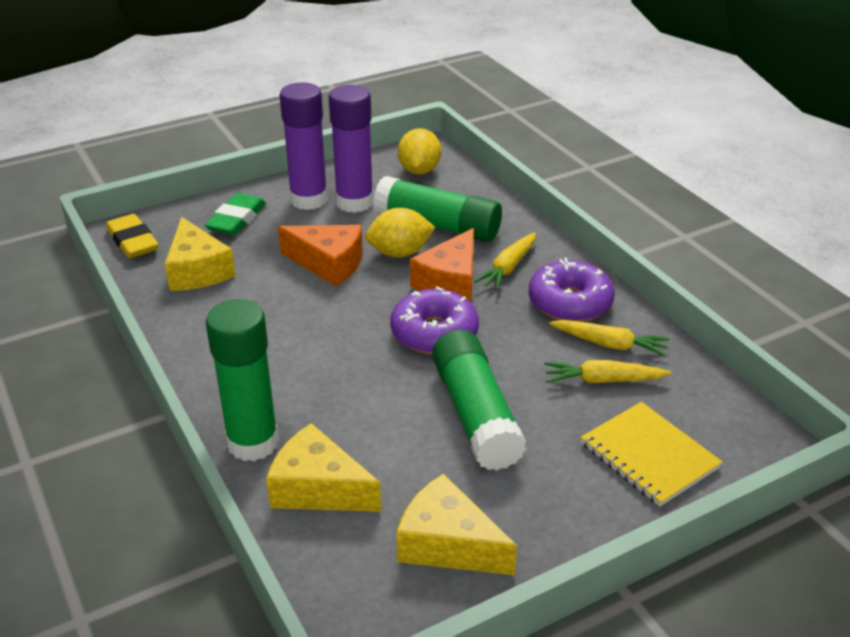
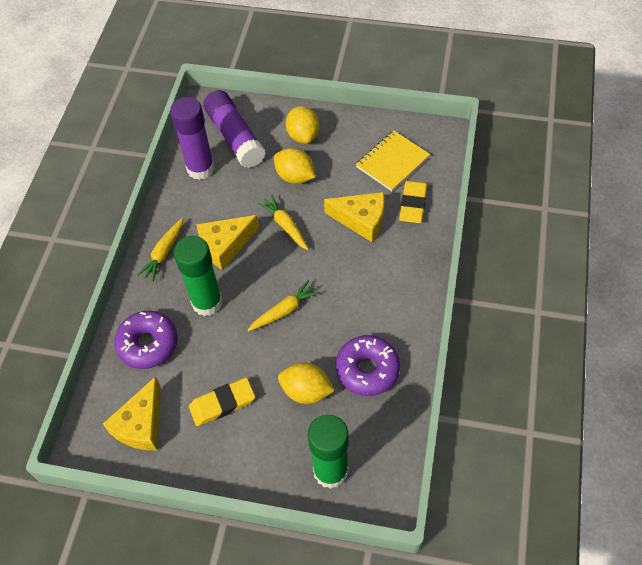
green eraser: 1 -> 0
green glue stick: 3 -> 2
orange cheese: 2 -> 0
yellow eraser: 1 -> 2
yellow lemon: 2 -> 3

